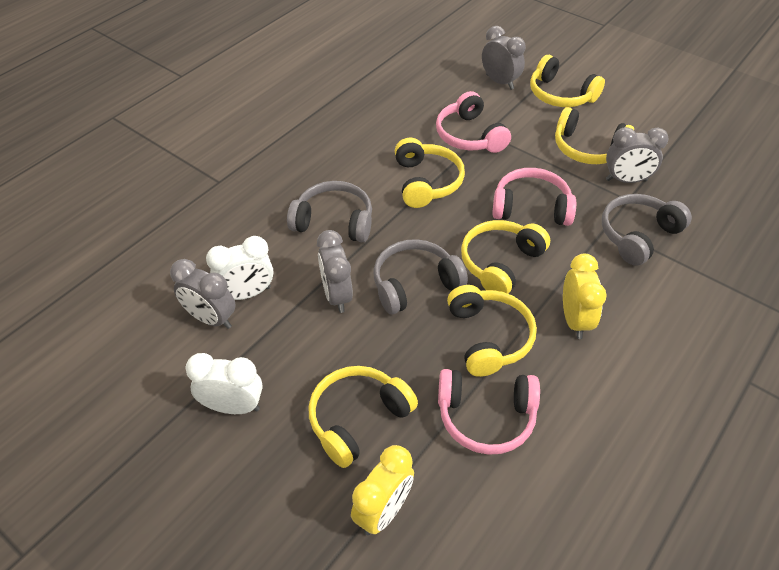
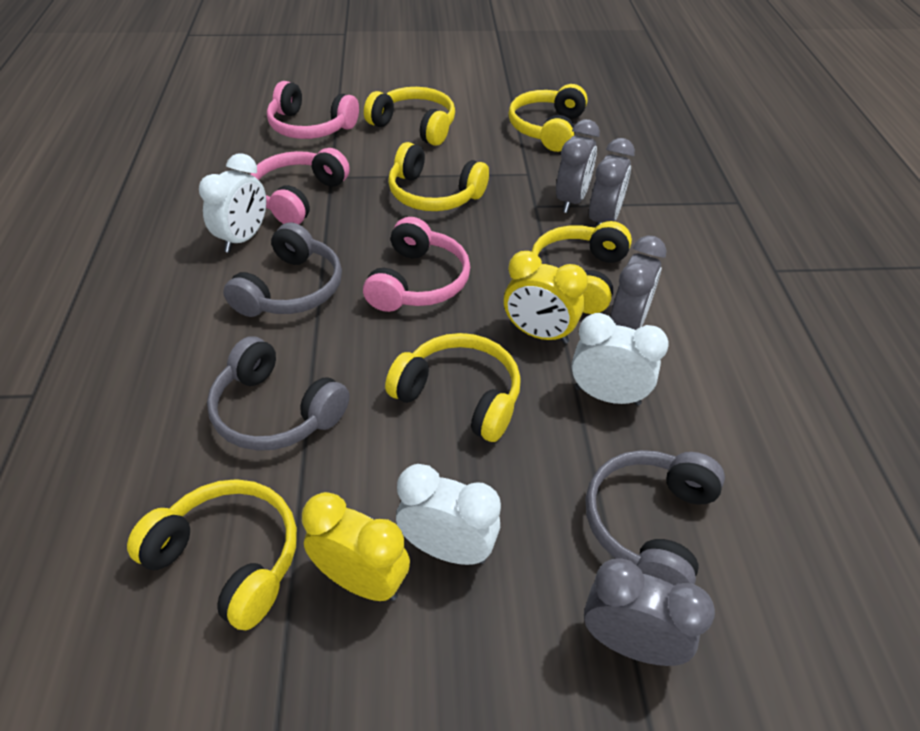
white clock: 2 -> 3

